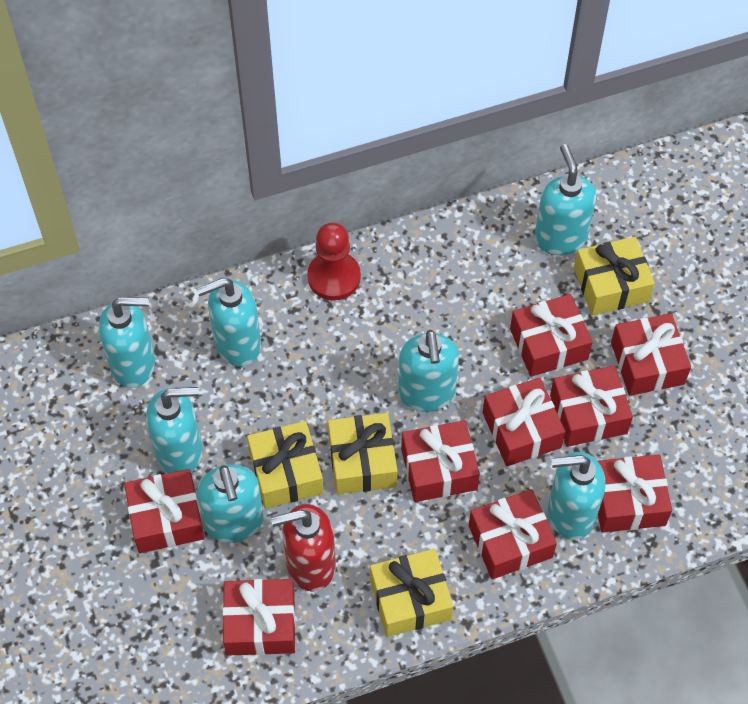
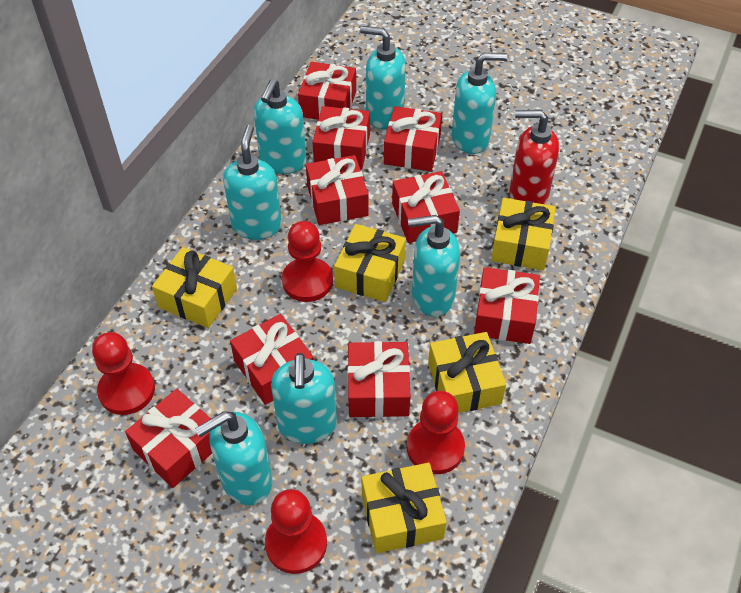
red pawn: 1 -> 4
yellow gift: 4 -> 5

